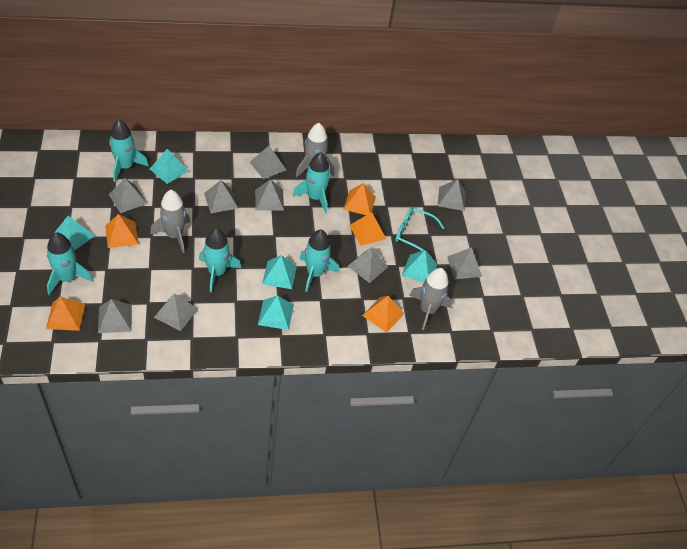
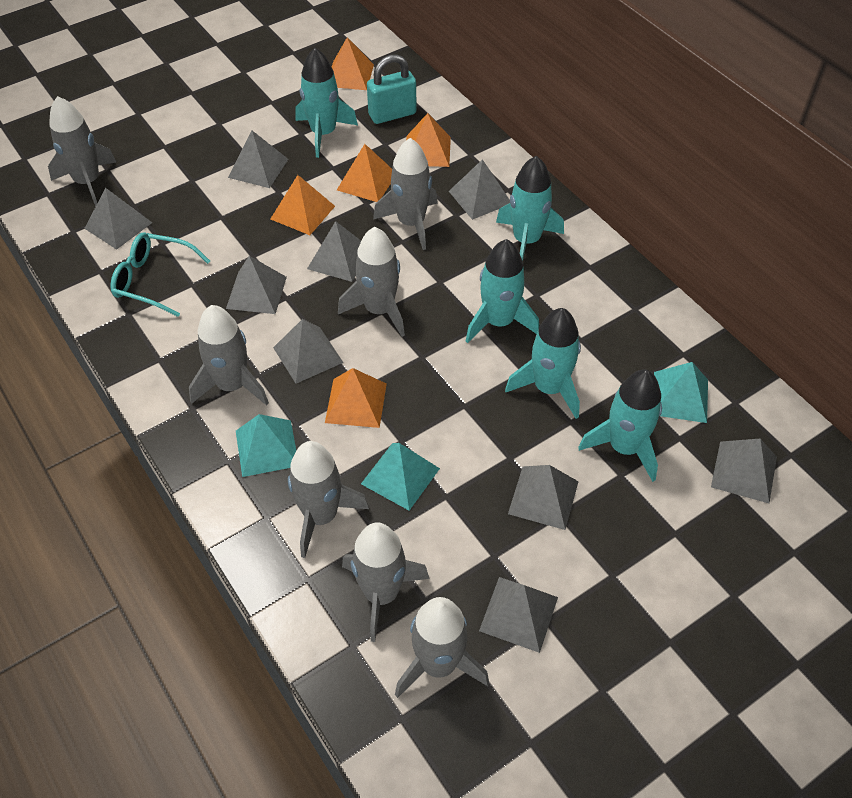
grey rocket: 3 -> 7
turquoise padlock: 0 -> 1
turquoise pyramid: 5 -> 3

